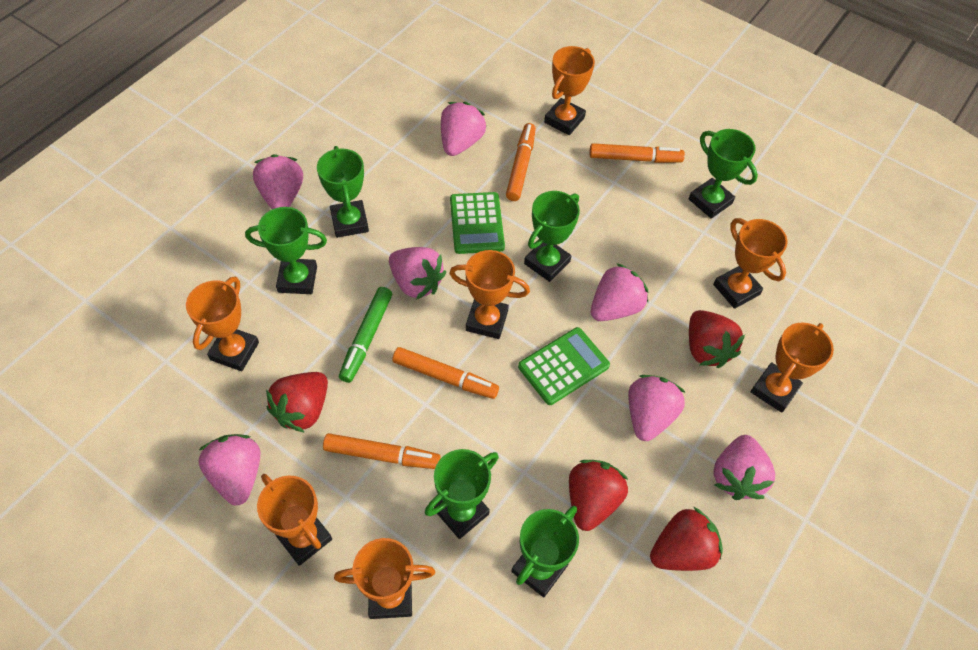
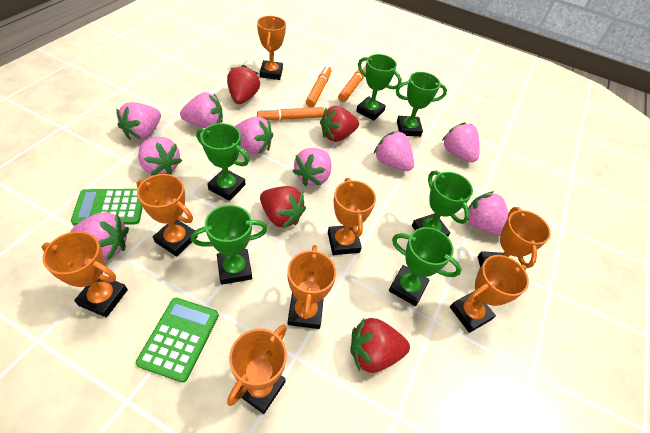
green marker: 1 -> 0
orange marker: 4 -> 3
orange trophy: 7 -> 8
pink strawberry: 7 -> 9

